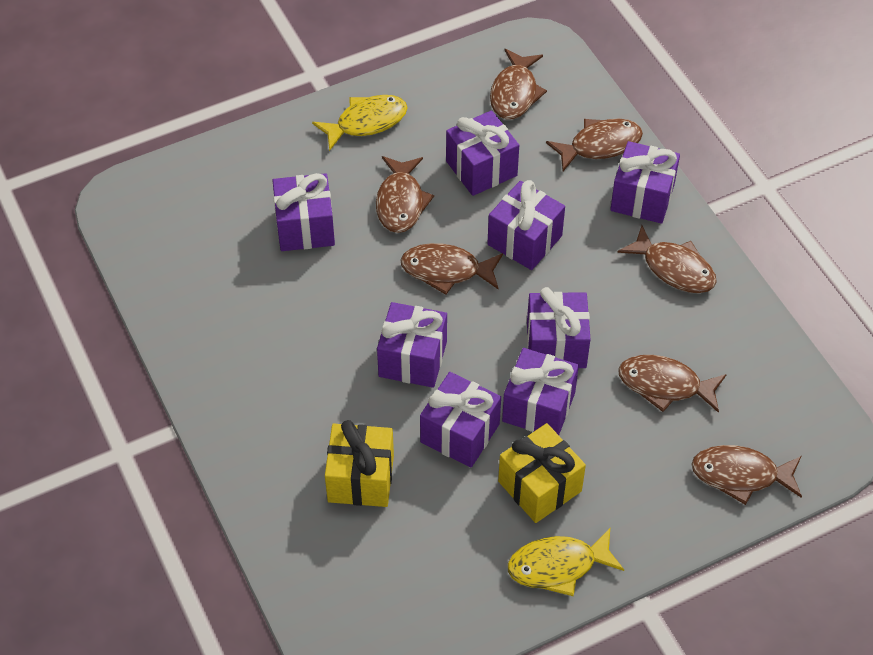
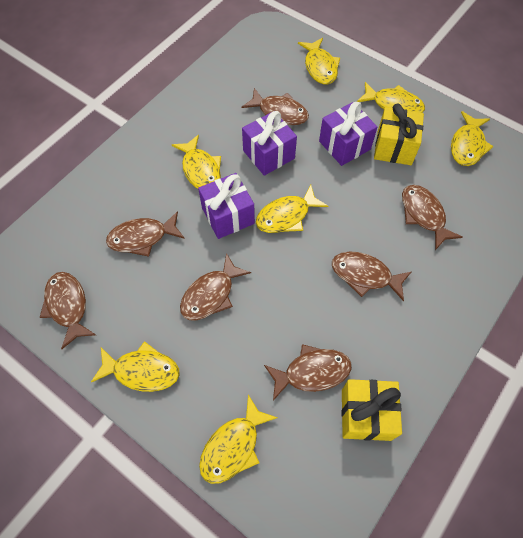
purple gift: 8 -> 3
yellow fish: 2 -> 7

